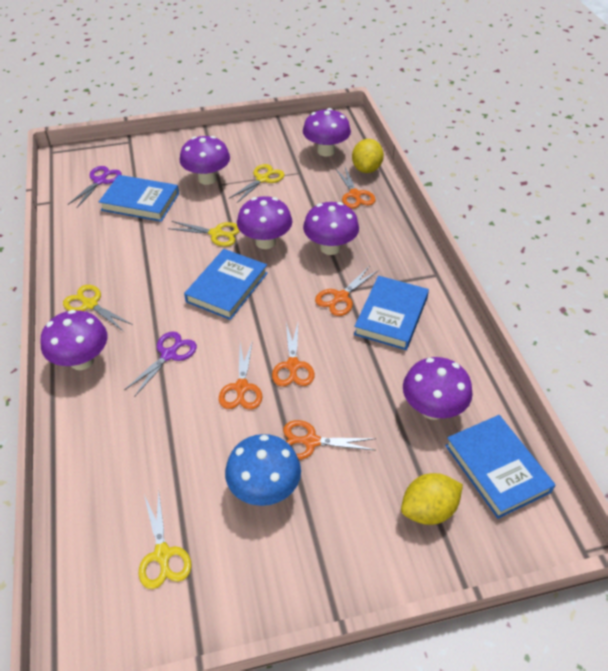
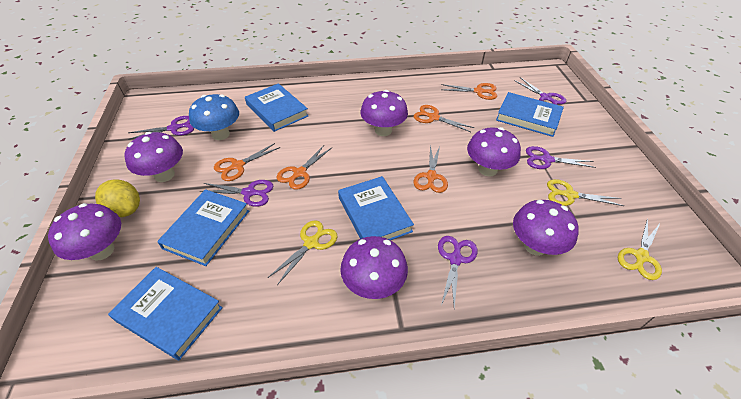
blue book: 4 -> 5
purple scissors: 2 -> 5
yellow lemon: 2 -> 1
yellow scissors: 4 -> 3

